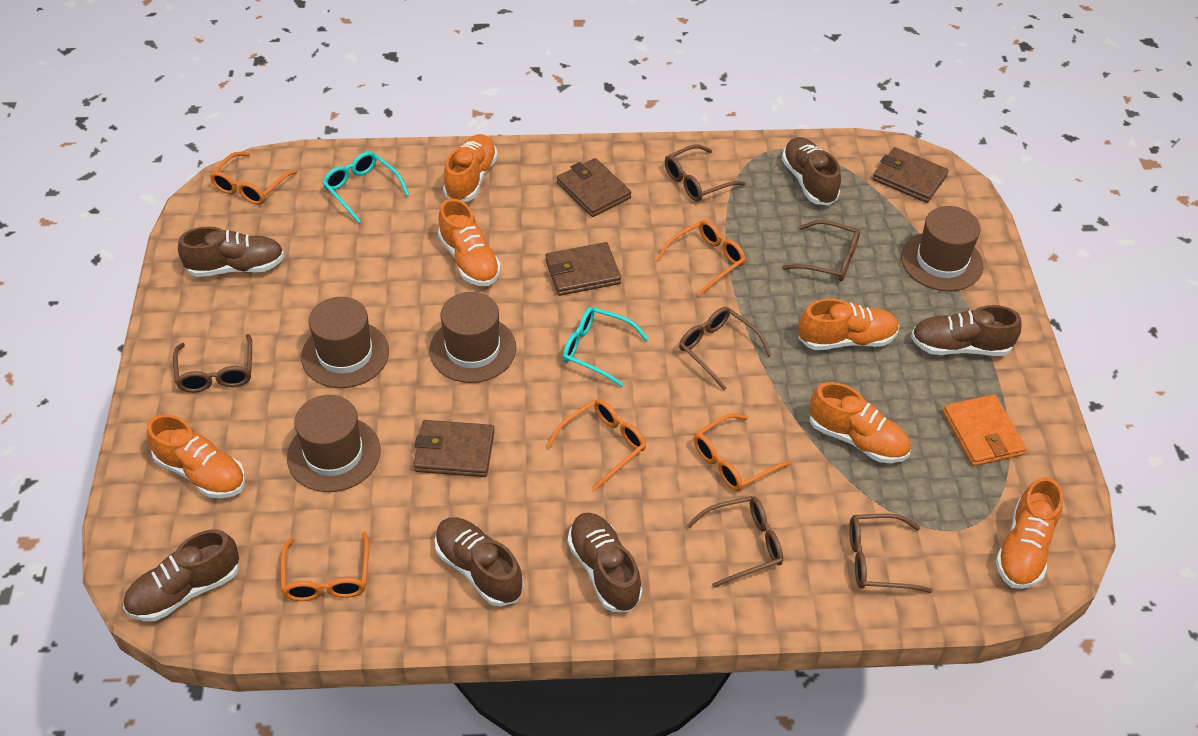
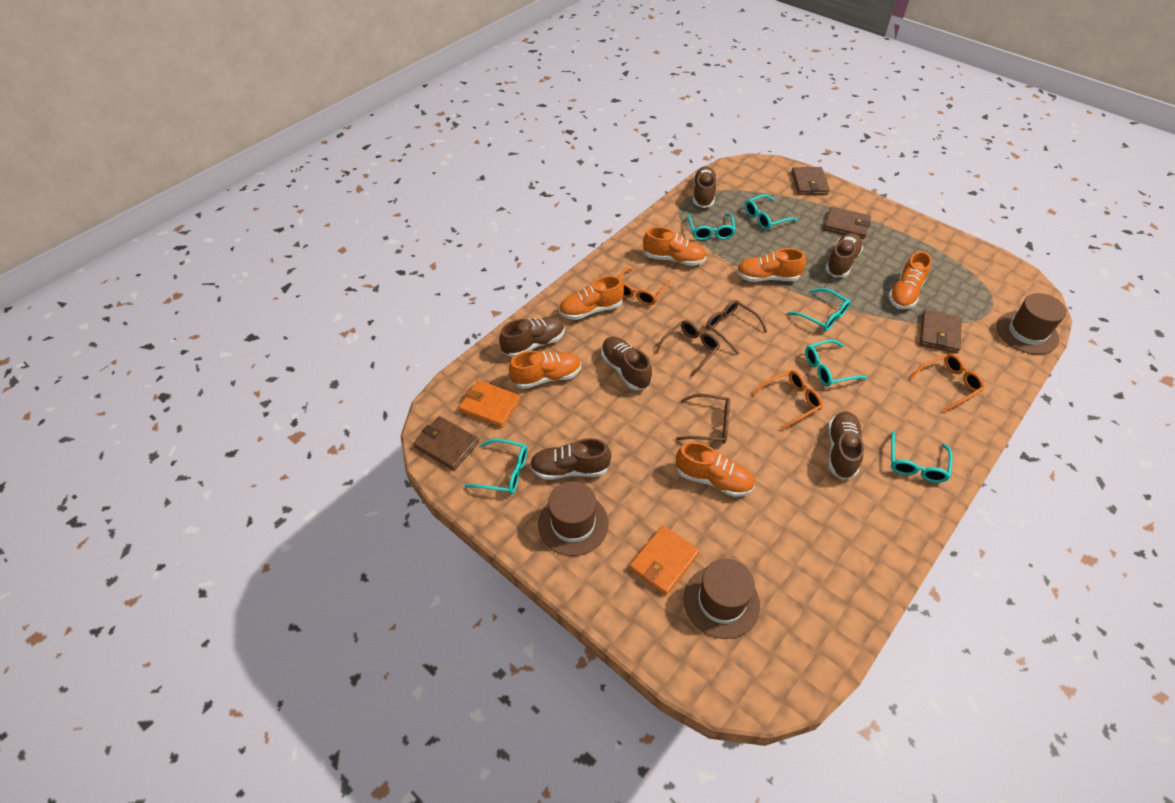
brown glasses: 6 -> 3
brown hat: 4 -> 3
orange glasses: 5 -> 3
orange wallet: 1 -> 2
turquoise glasses: 2 -> 6

